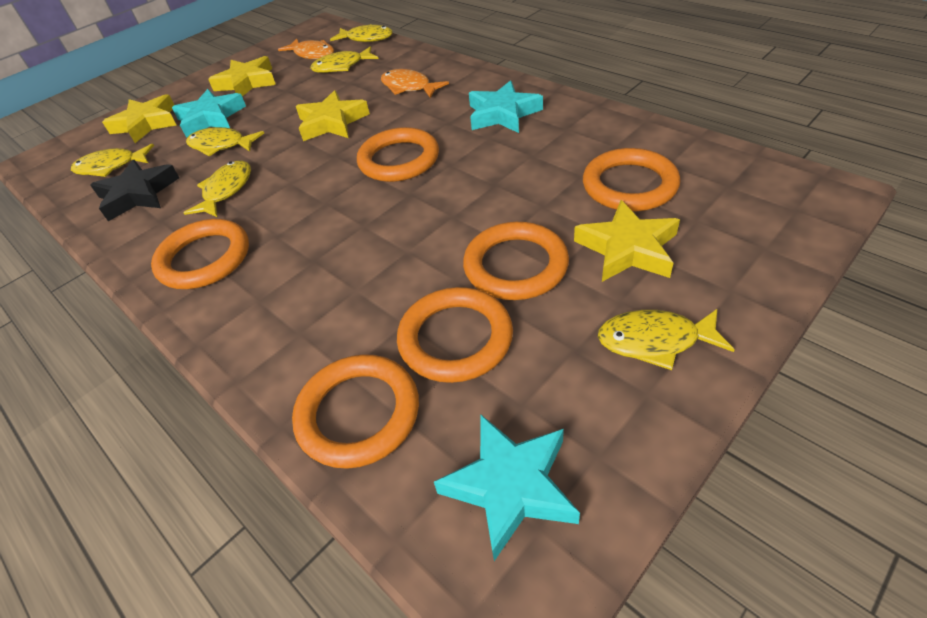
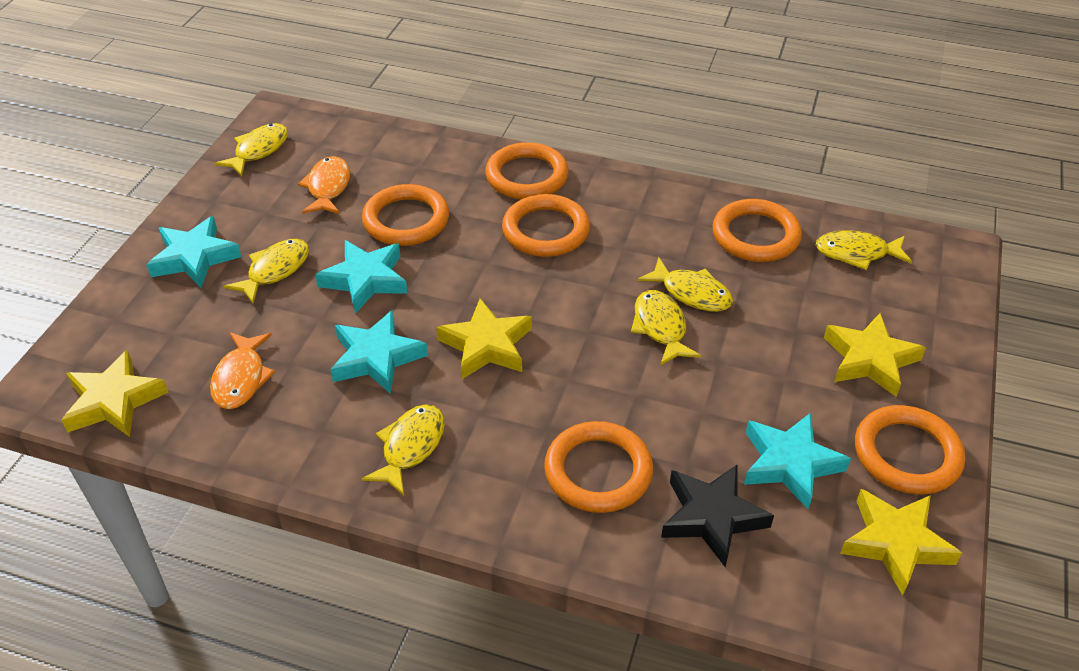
turquoise star: 3 -> 4

